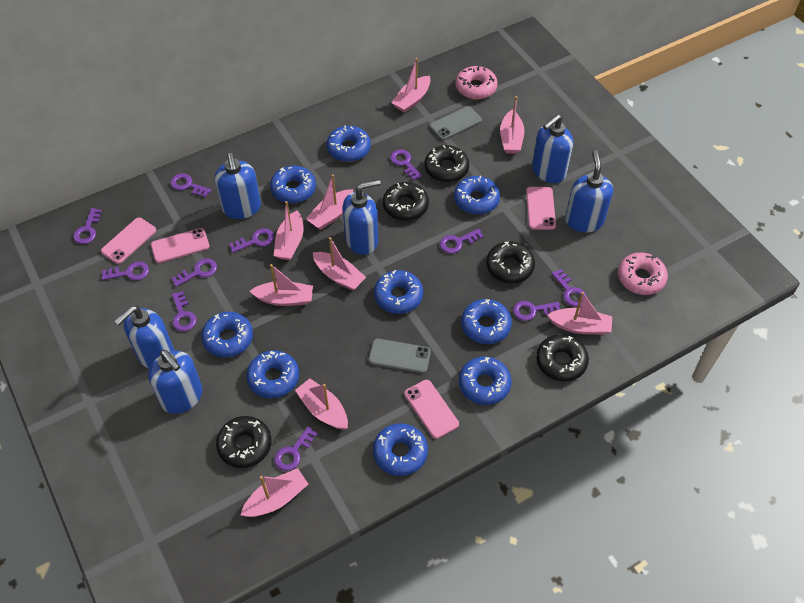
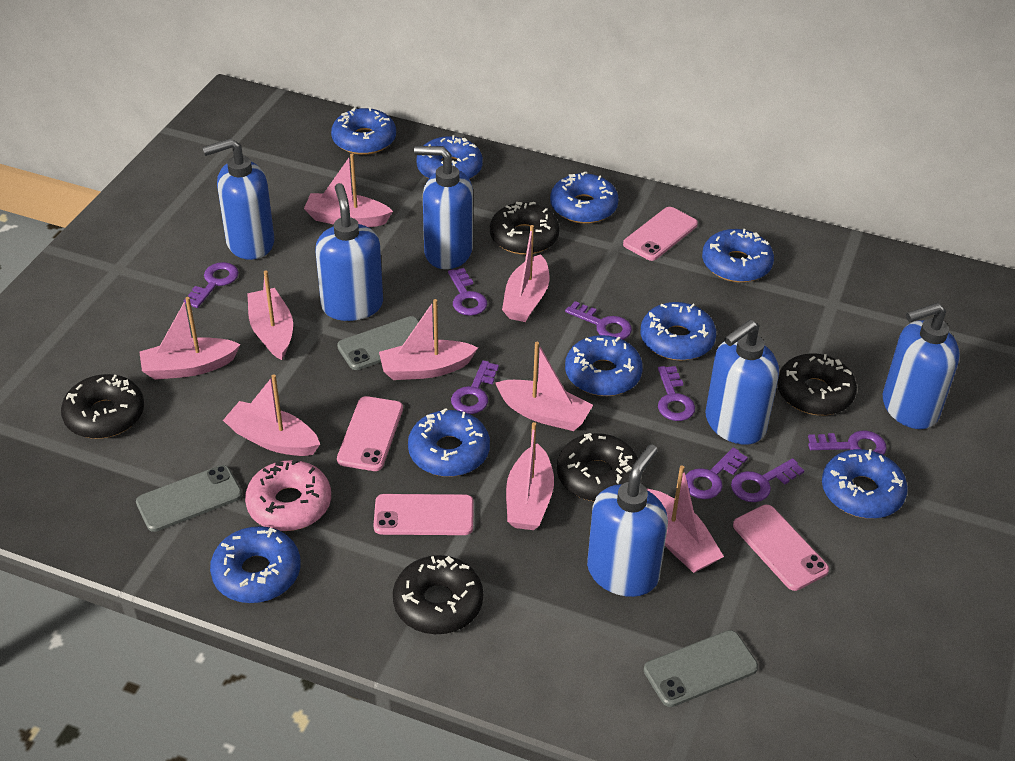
grey phone: 2 -> 3
pink donut: 2 -> 1
purple key: 11 -> 8

